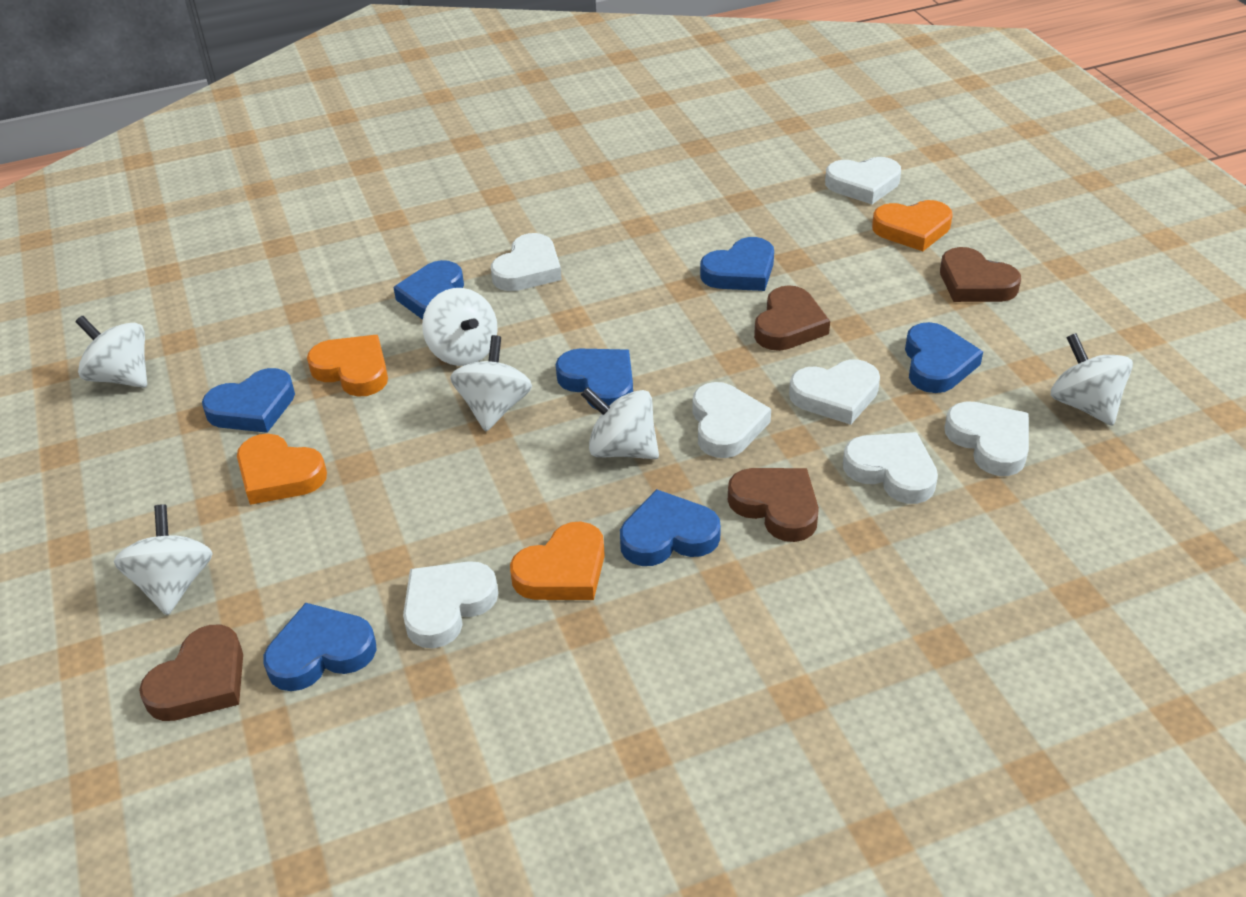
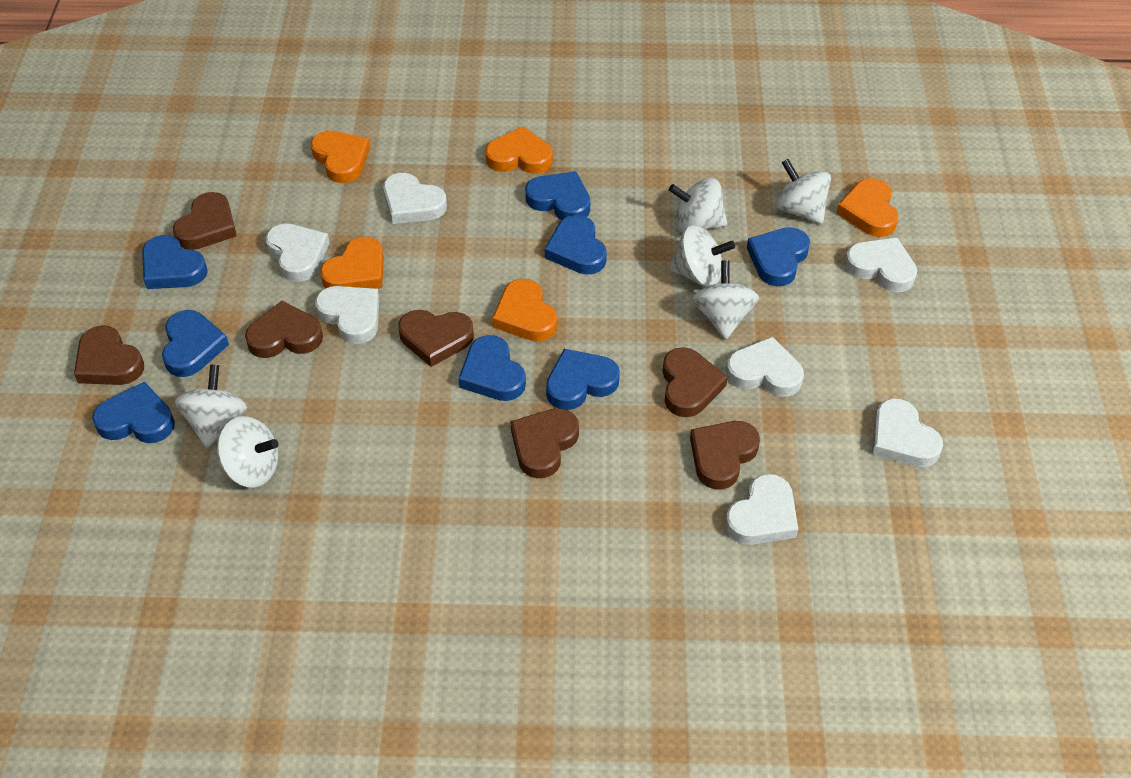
blue heart: 7 -> 8
brown heart: 4 -> 7
orange heart: 4 -> 5

